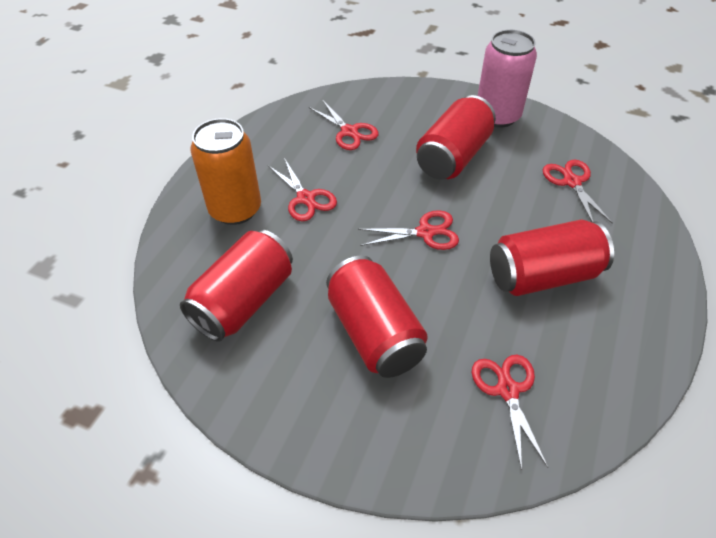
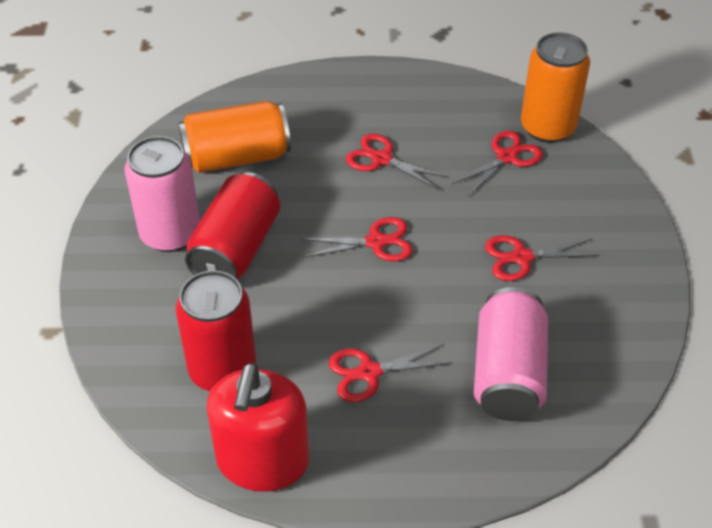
orange can: 1 -> 2
pink can: 1 -> 2
red can: 4 -> 2
red soap dispenser: 0 -> 1

